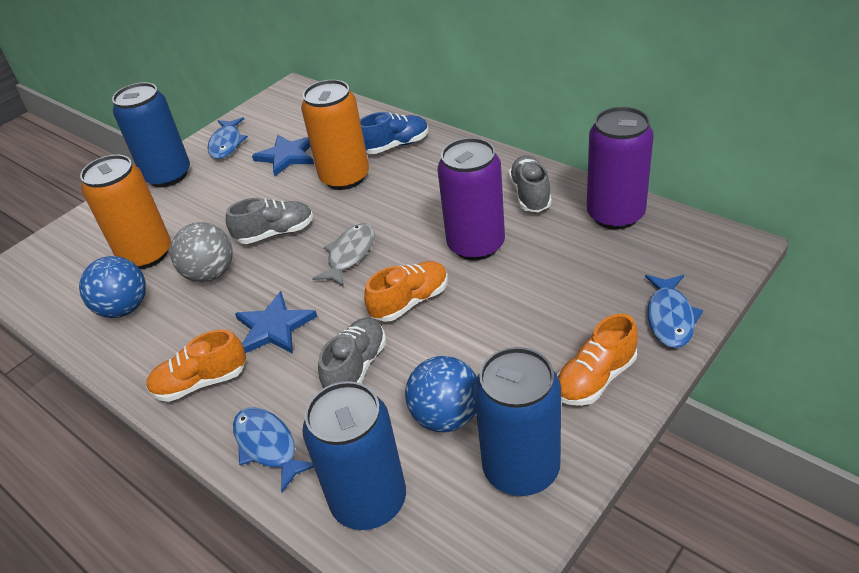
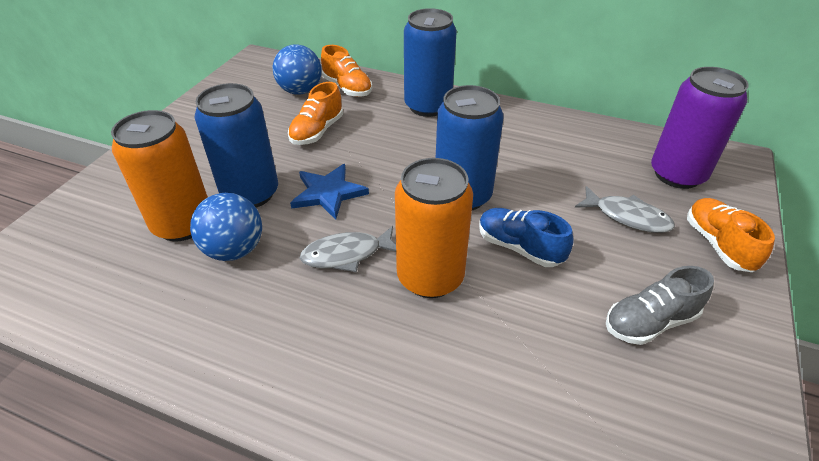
blue fish: 3 -> 0
blue star: 2 -> 1
grey ball: 1 -> 0
grey fish: 1 -> 2
grey shoe: 3 -> 1
purple can: 2 -> 1

